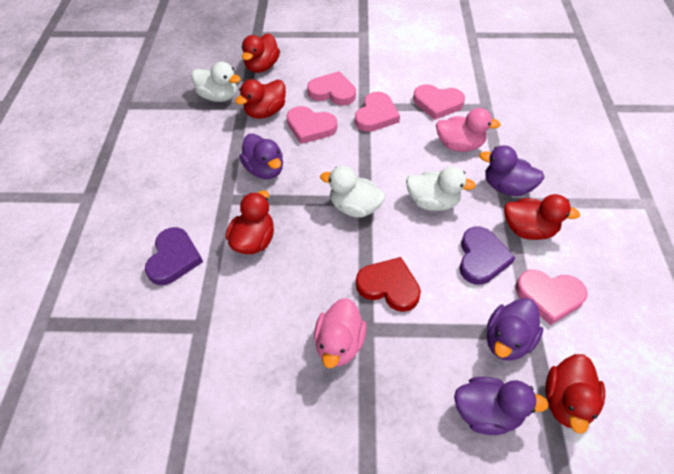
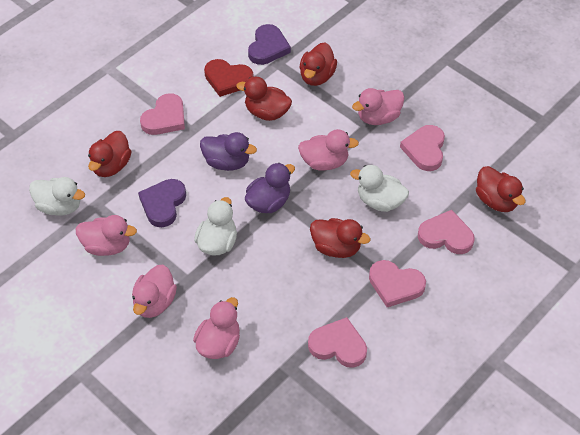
pink duck: 2 -> 5
purple duck: 4 -> 2

